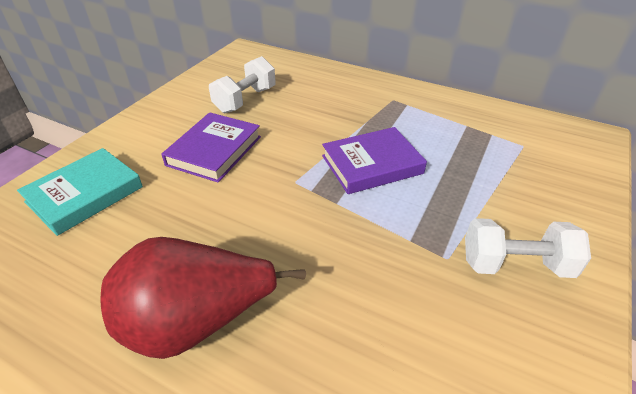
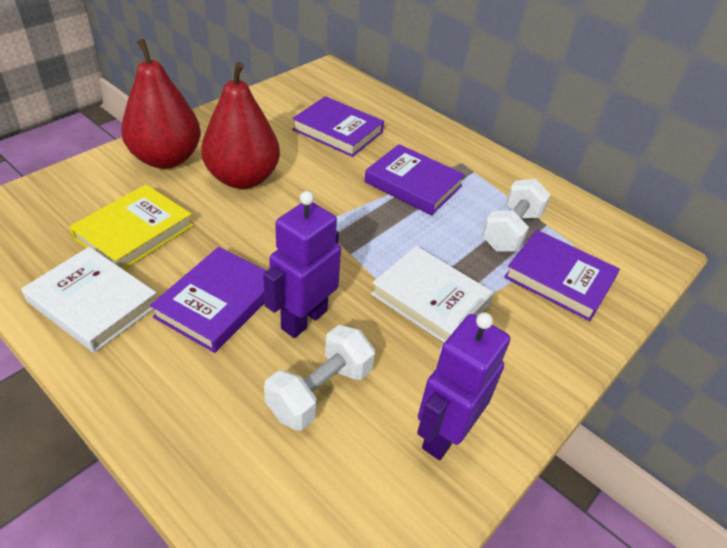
purple book: 2 -> 4
purple robot: 0 -> 2
red pear: 1 -> 2
turquoise book: 1 -> 0
white book: 0 -> 2
yellow book: 0 -> 1

